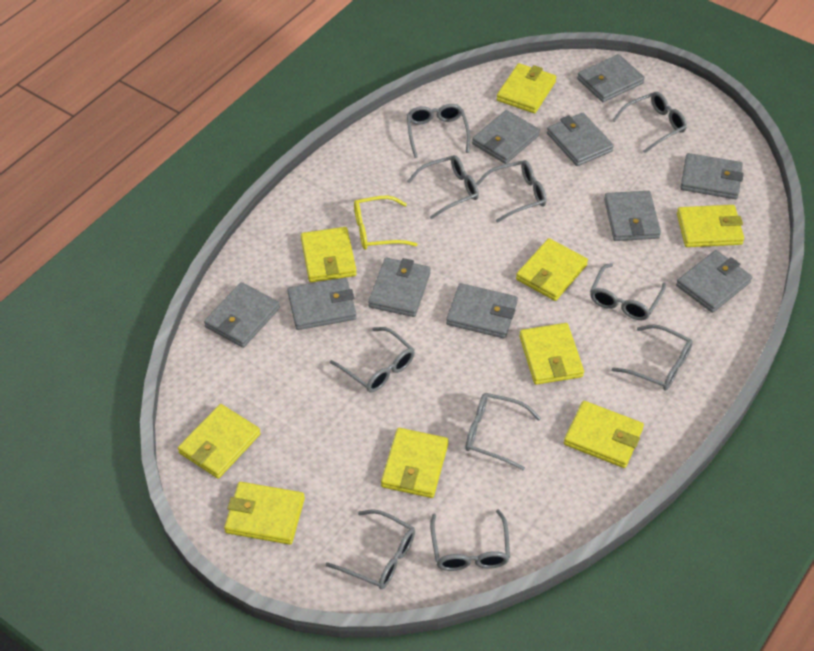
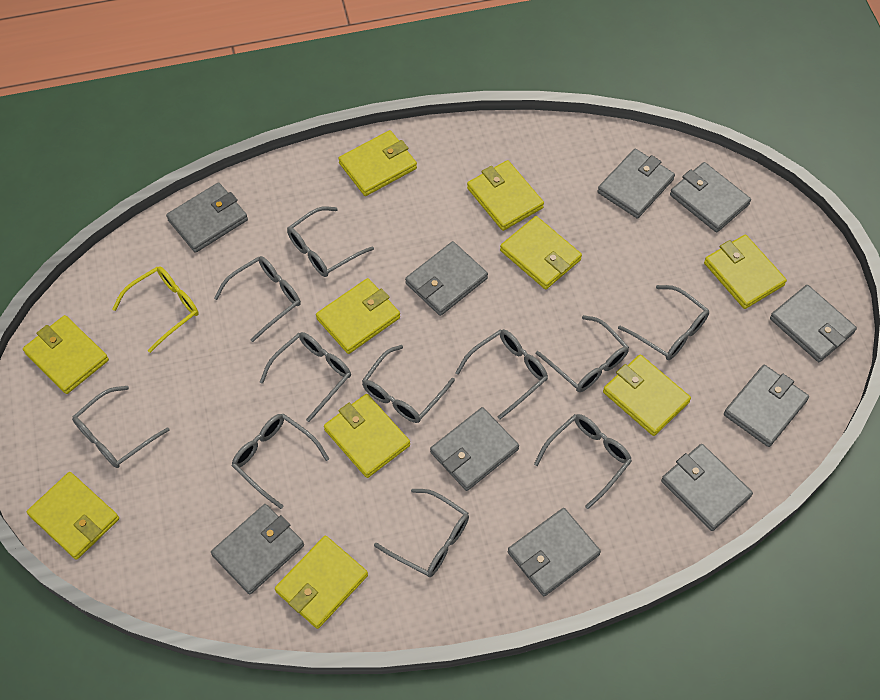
grey glasses: 10 -> 11
yellow wallet: 9 -> 10

